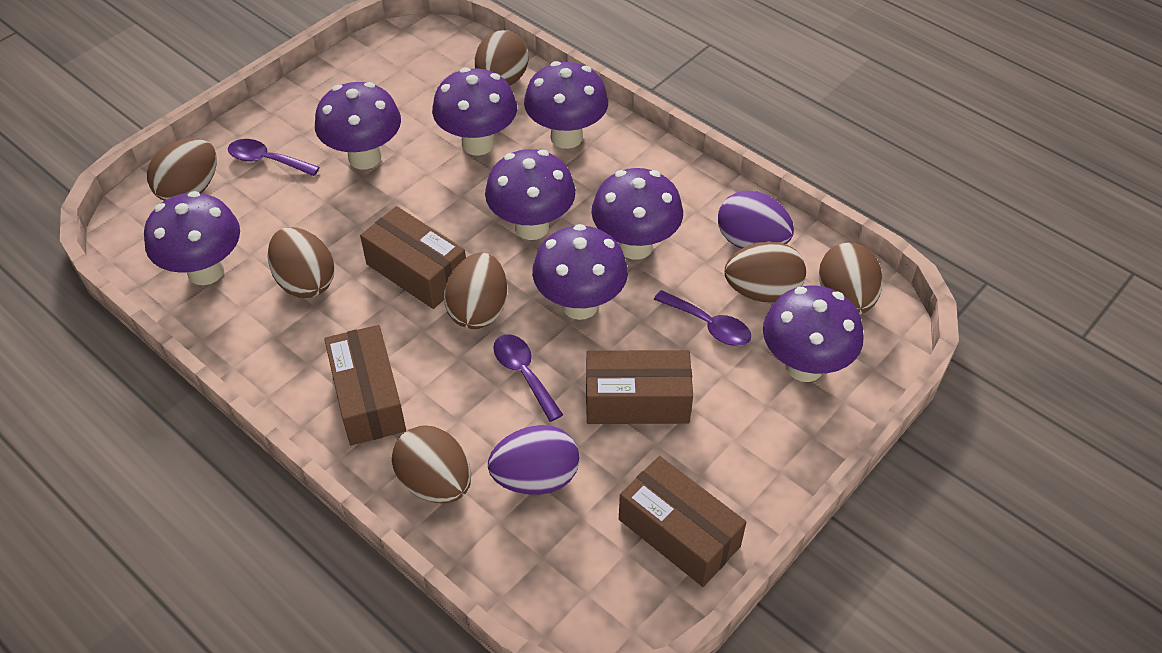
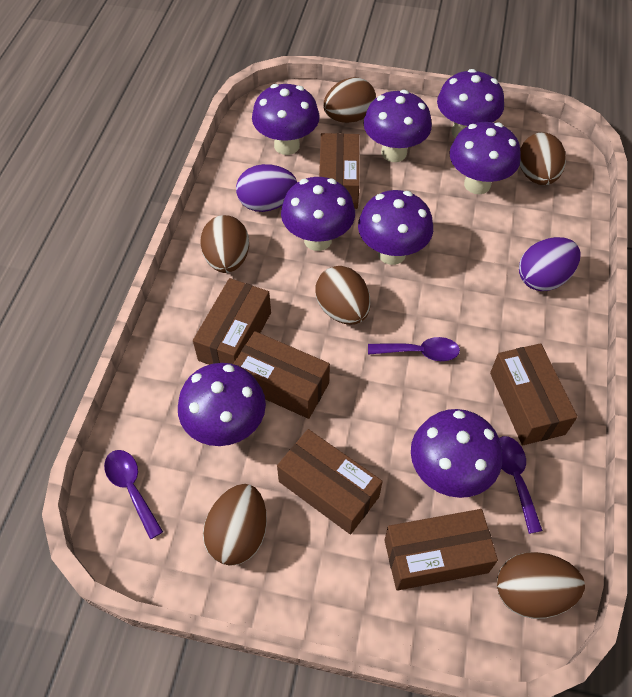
brown box: 4 -> 6
brown egg: 7 -> 6

